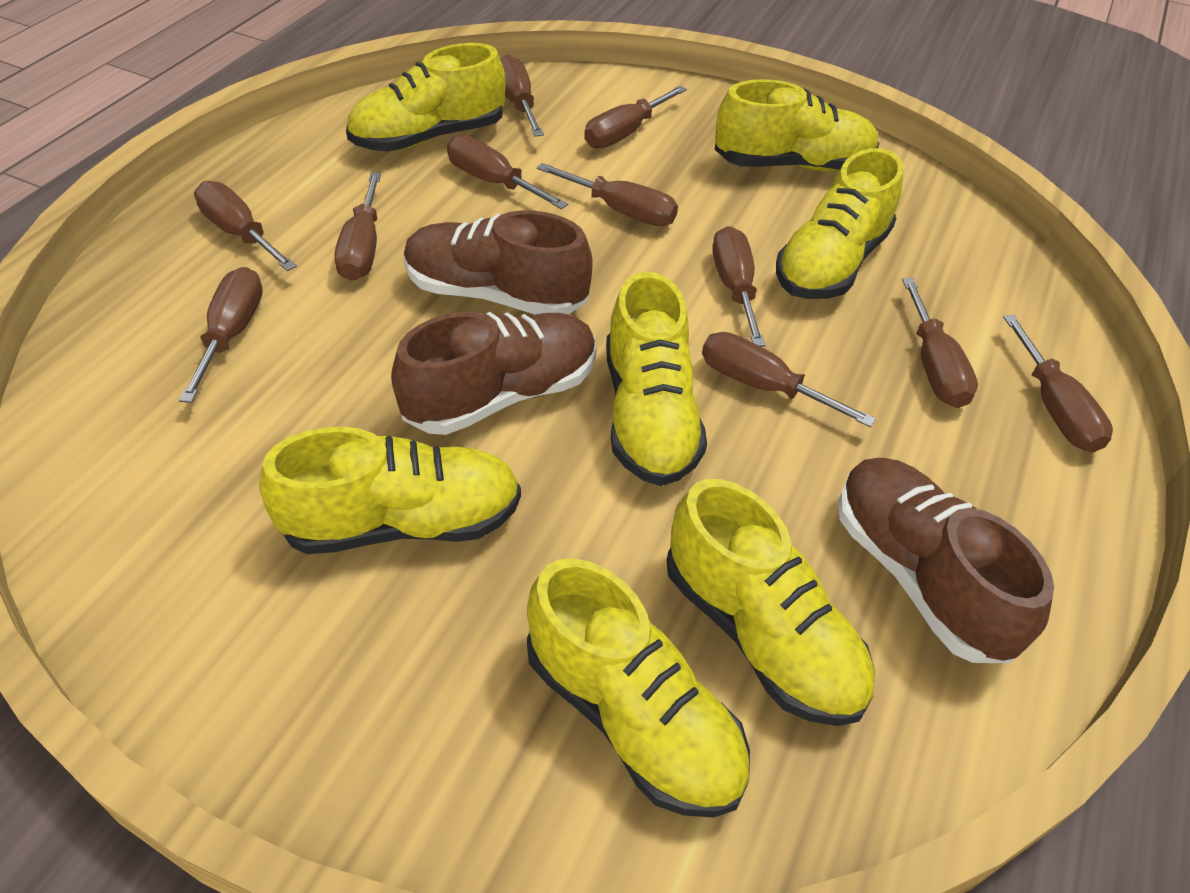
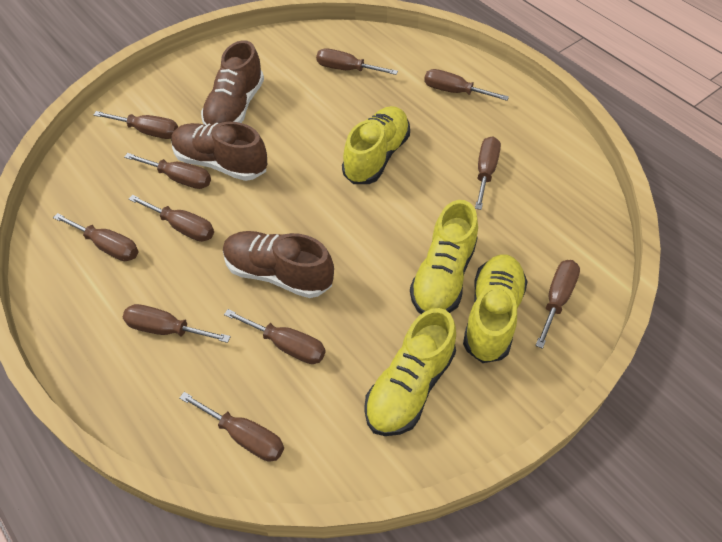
yellow shoe: 7 -> 4

